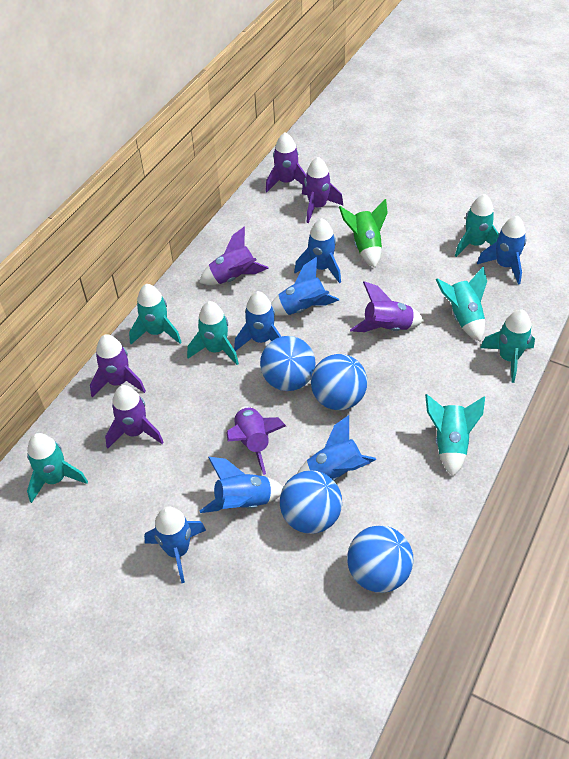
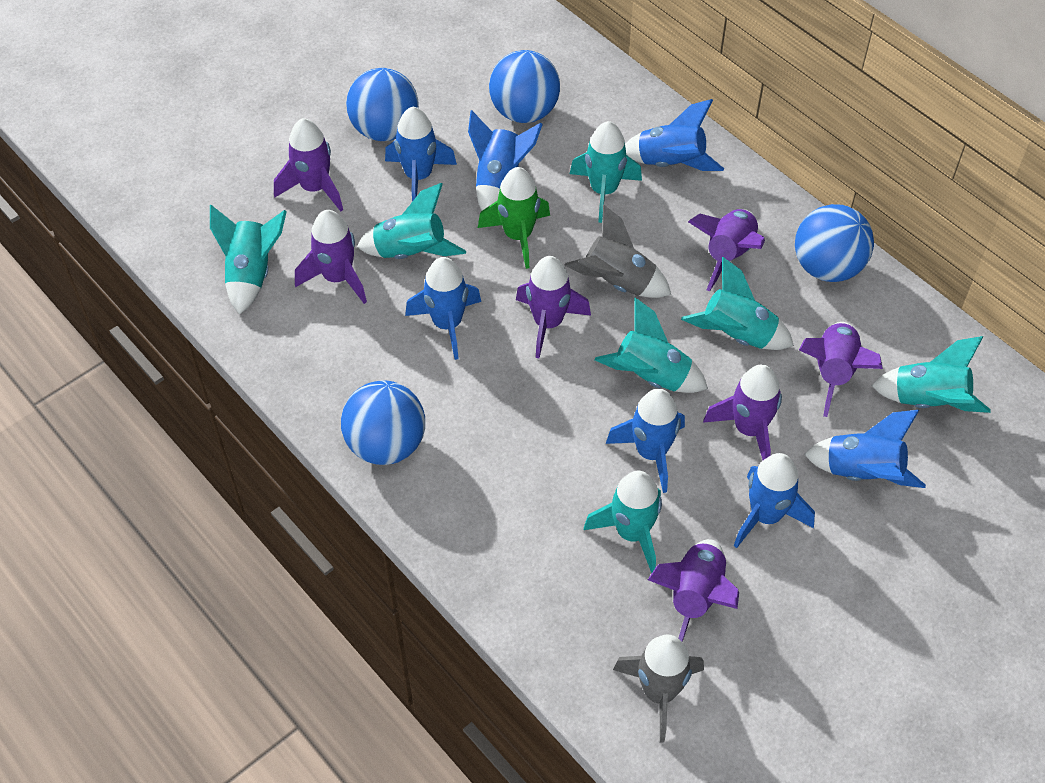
grey rocket: 0 -> 2

